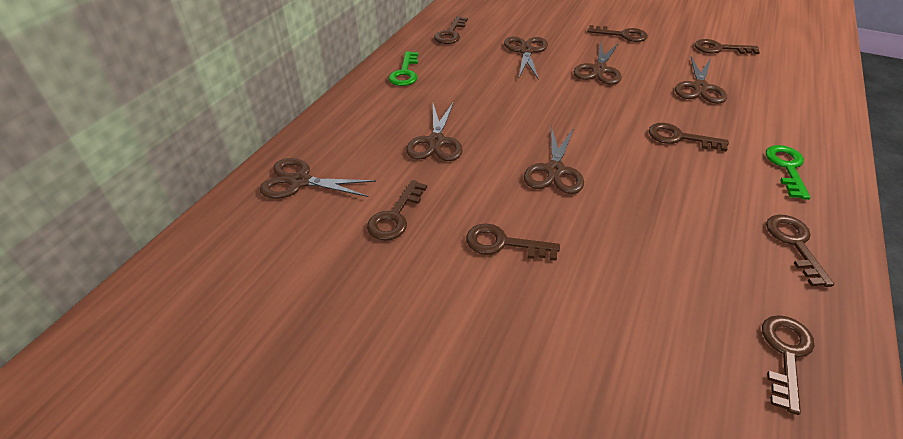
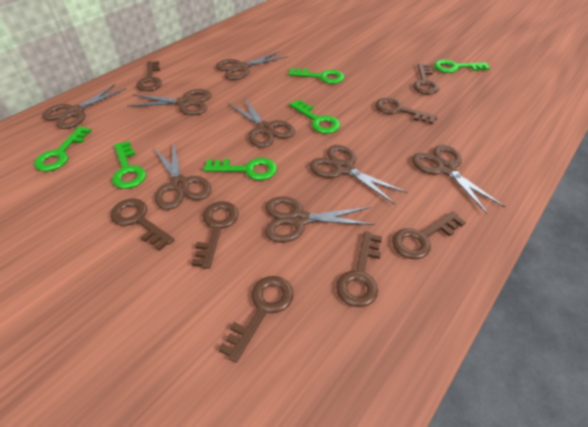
brown scissors: 6 -> 8
green key: 2 -> 6

